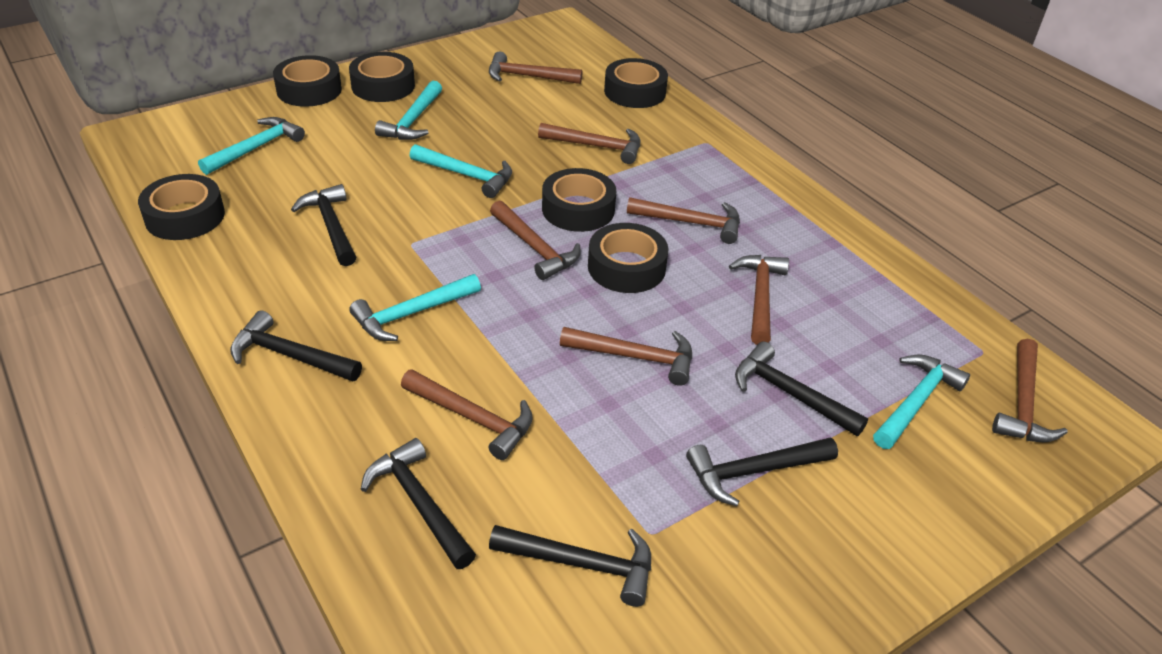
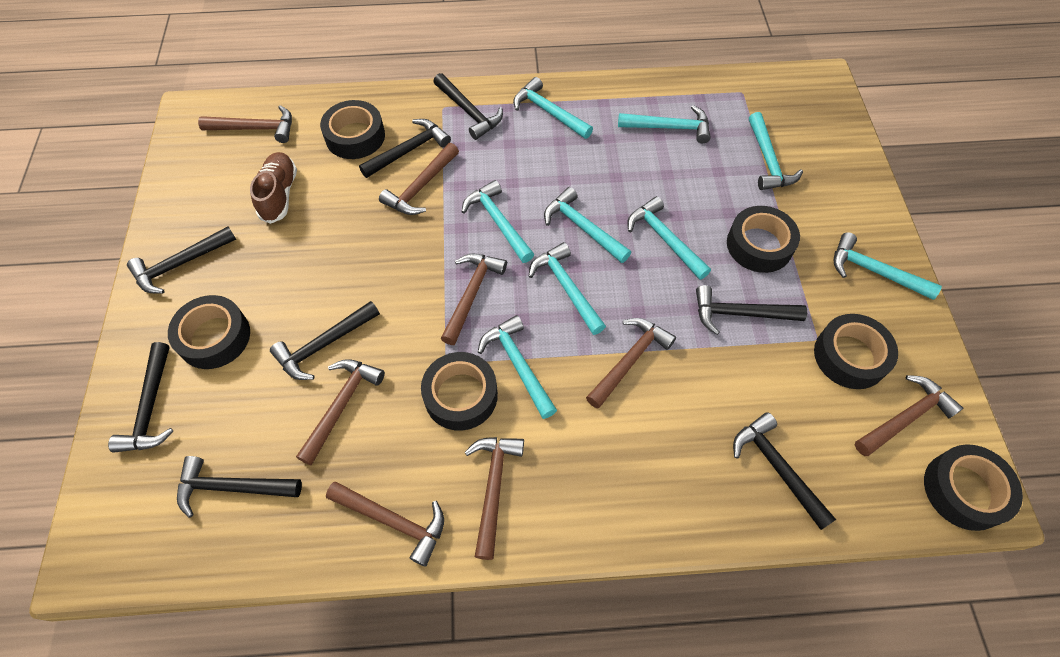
black hammer: 6 -> 8
brown shoe: 0 -> 1
turquoise hammer: 5 -> 9

